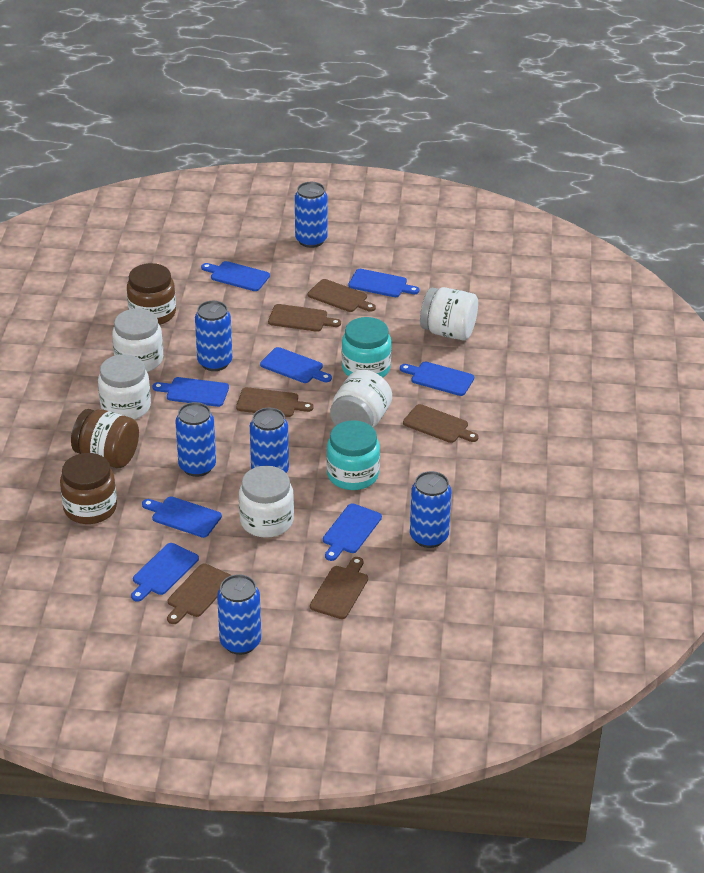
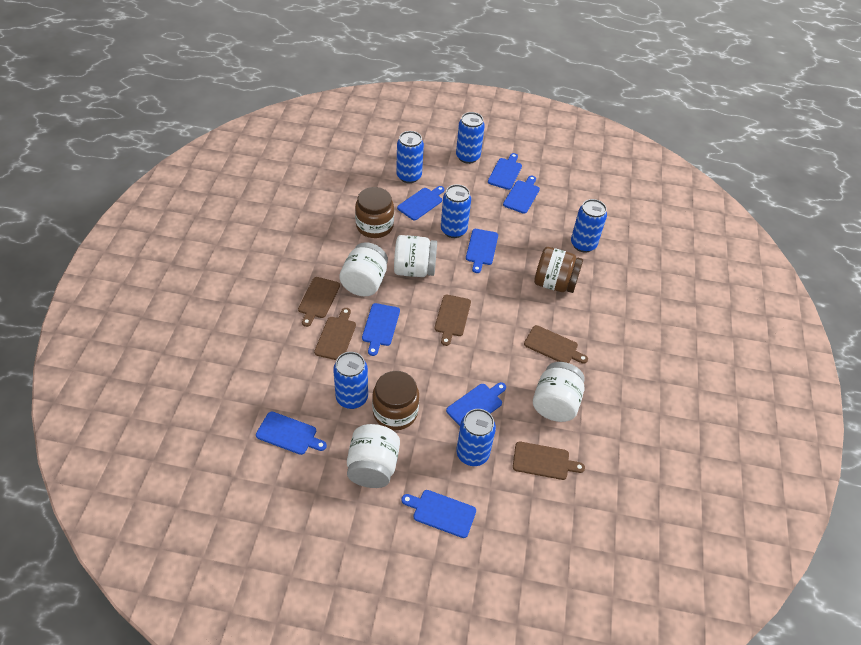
brown cutting board: 6 -> 5
turquoise jar: 2 -> 0
white jar: 5 -> 4

